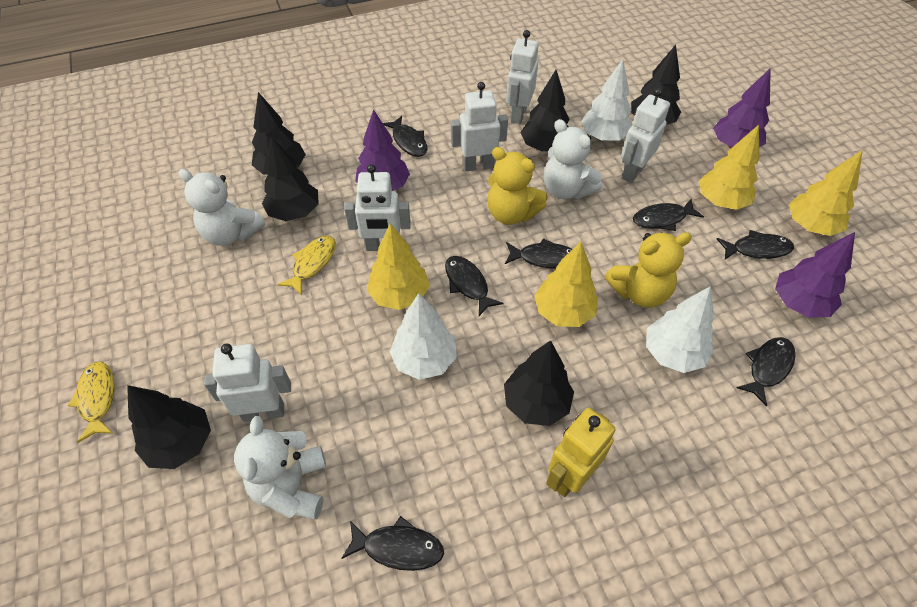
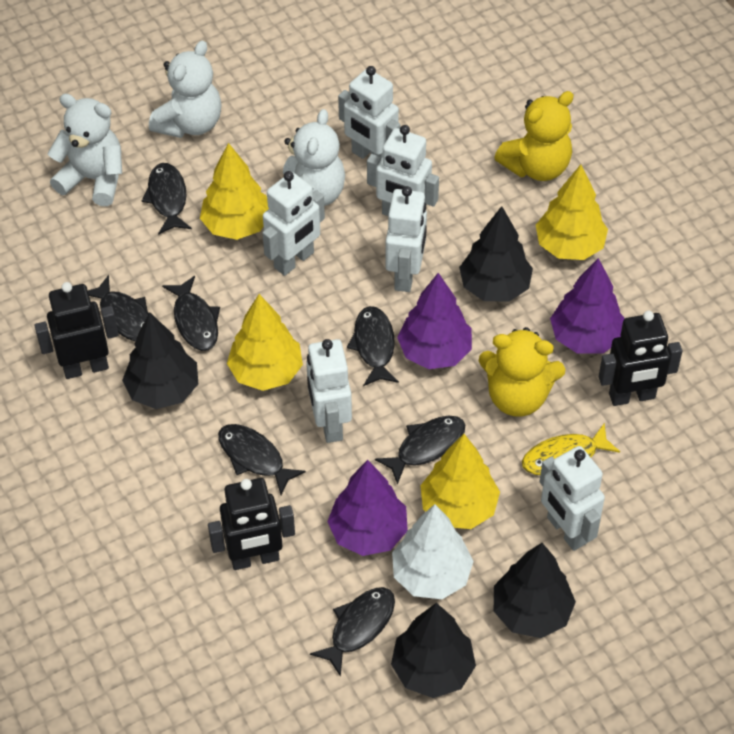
black robot: 0 -> 3
black tree: 6 -> 4
white robot: 5 -> 6
white tree: 3 -> 1
yellow fish: 2 -> 1
yellow robot: 1 -> 0

